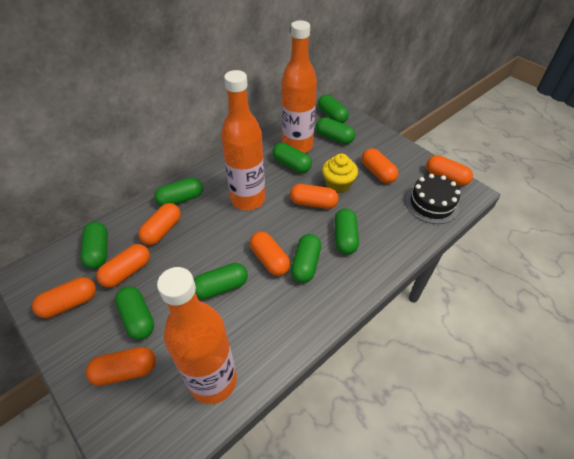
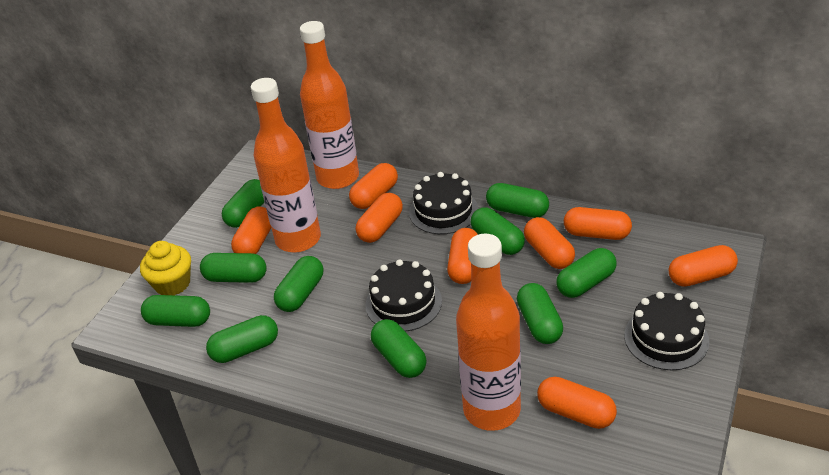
black cake: 1 -> 3
green capsule: 9 -> 10

